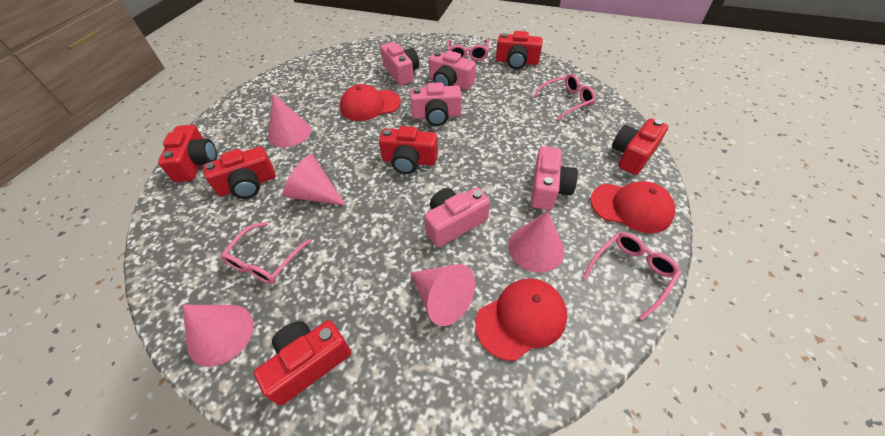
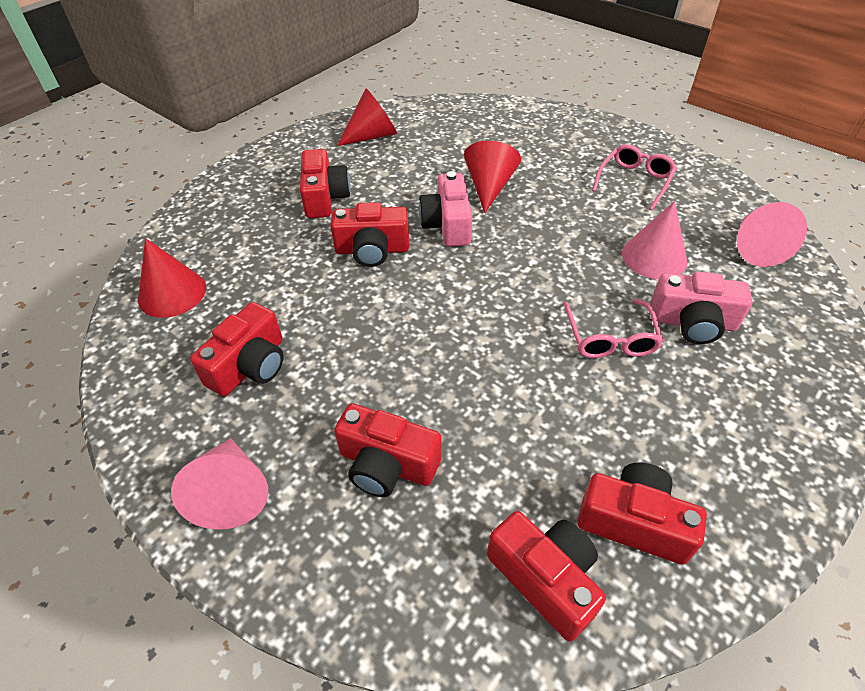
pink camera: 5 -> 2
pink cone: 5 -> 3
pink glasses: 4 -> 2
red cap: 3 -> 0
red cone: 0 -> 3

